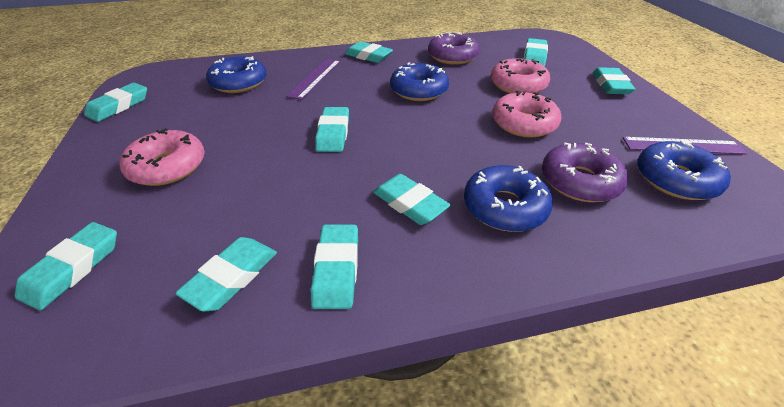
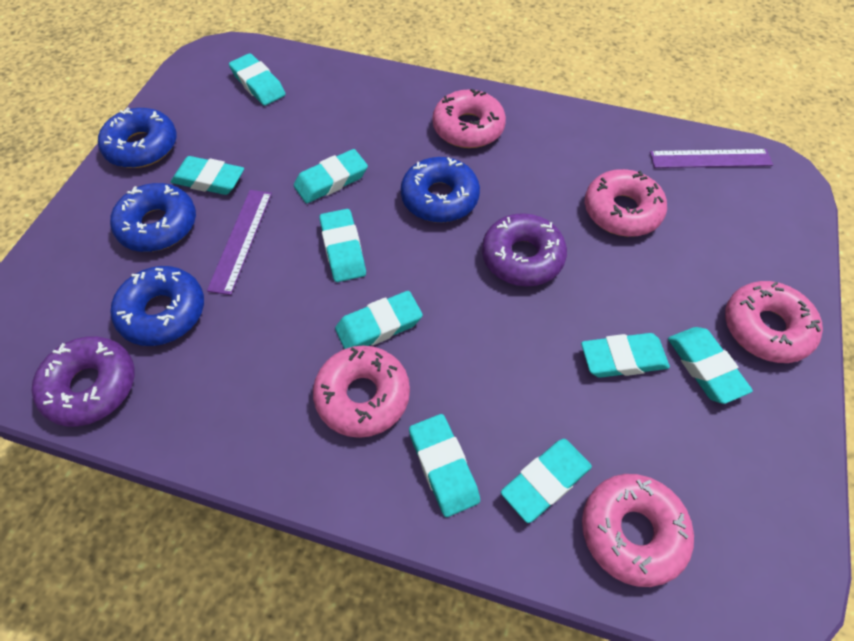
pink donut: 3 -> 5

